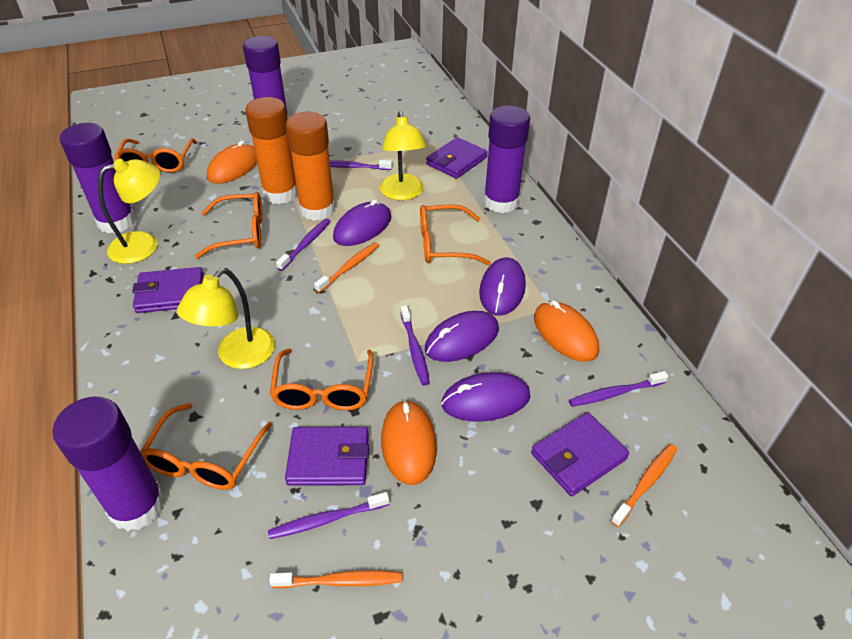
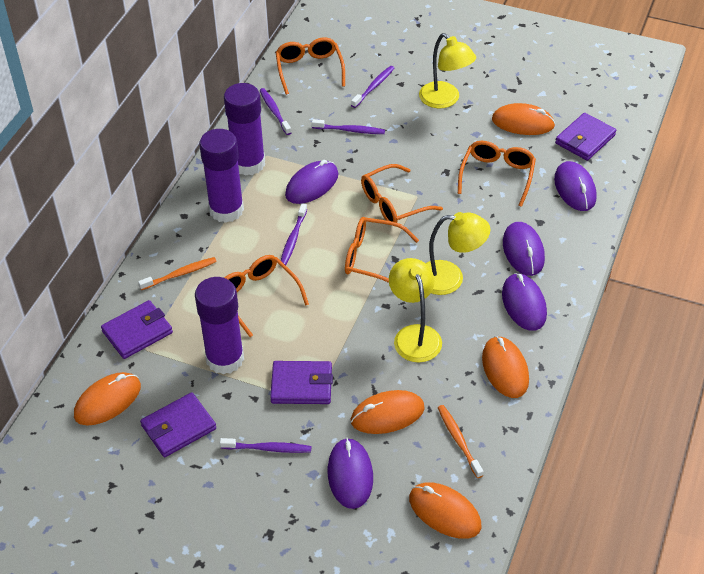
orange glue stick: 2 -> 0
orange mouse: 3 -> 5
orange toothbrush: 3 -> 2
purple glue stick: 4 -> 3
purple mouse: 4 -> 5

